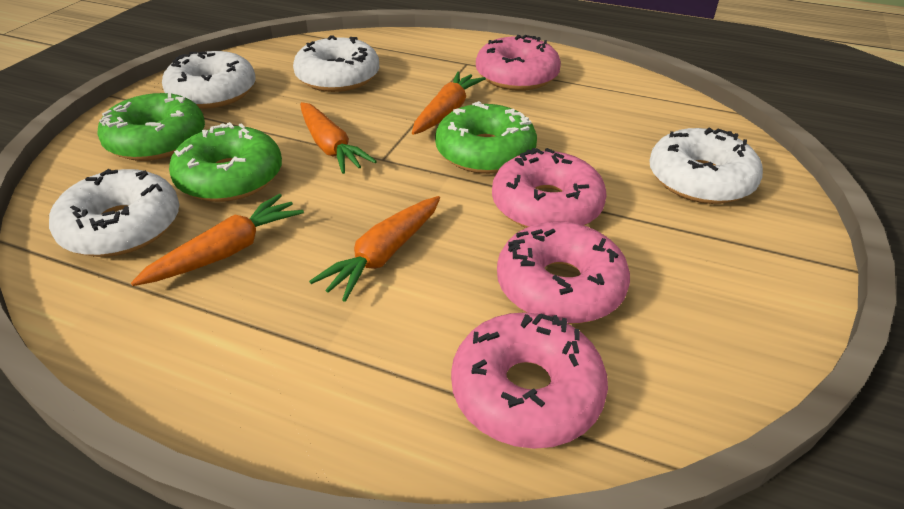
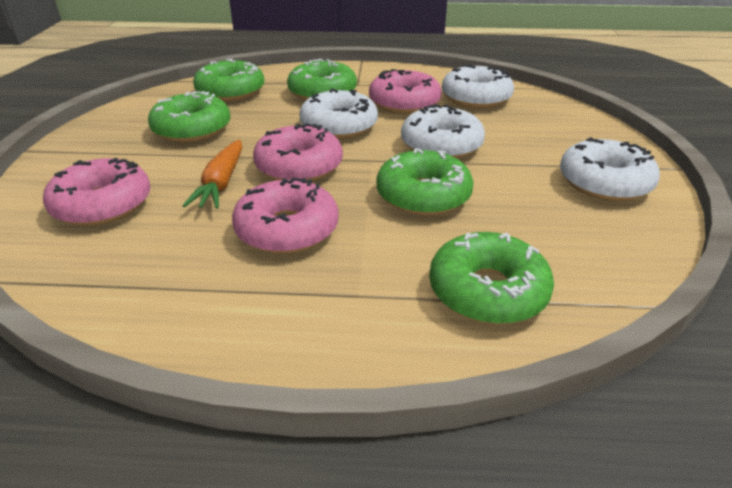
green donut: 3 -> 5
orange carrot: 4 -> 1

